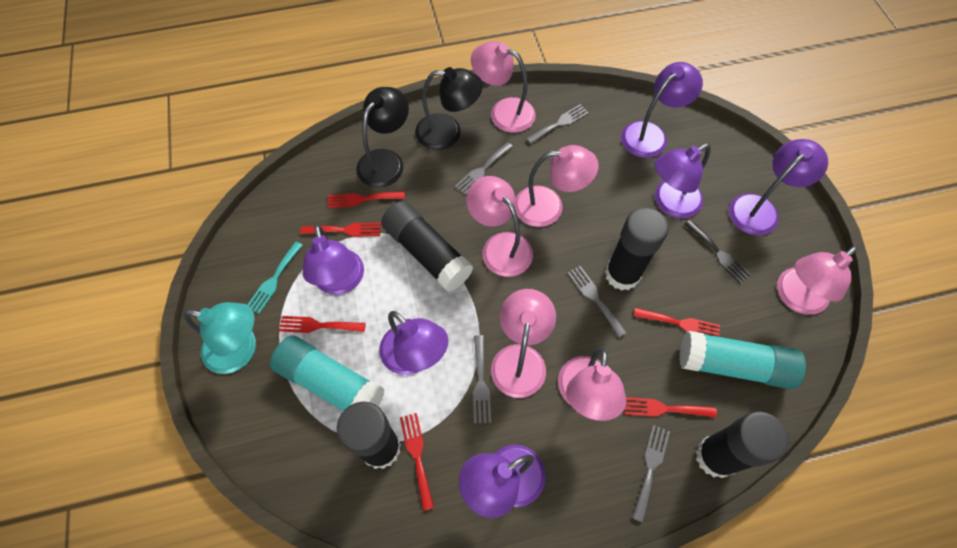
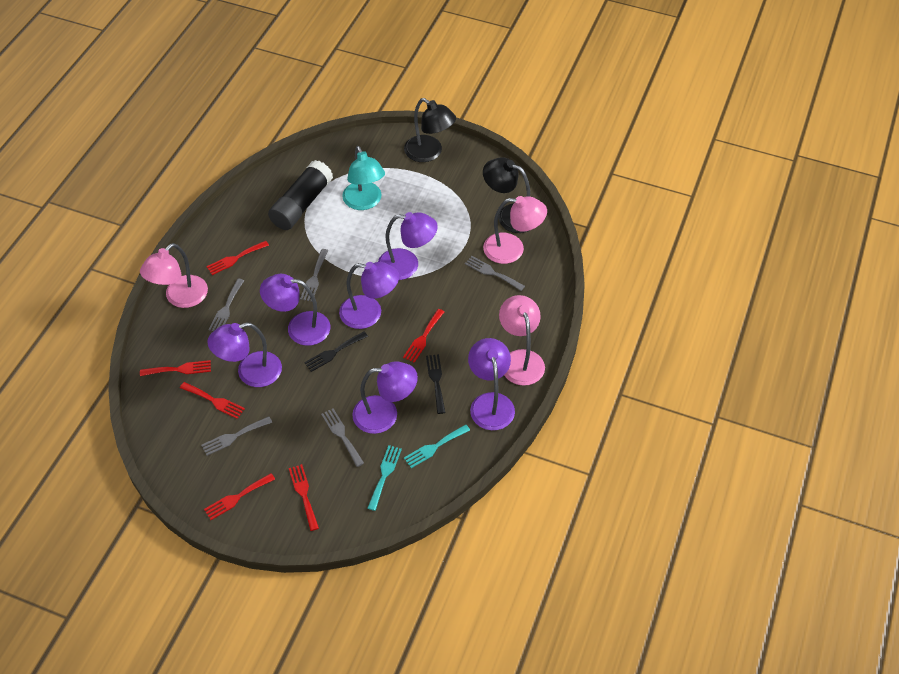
black fork: 1 -> 2
black glue stick: 4 -> 1
pink lamp: 6 -> 3
turquoise fork: 1 -> 2
turquoise glue stick: 2 -> 0

